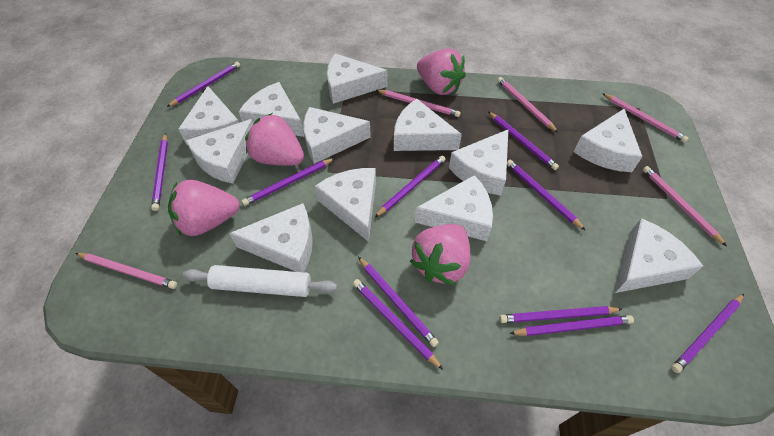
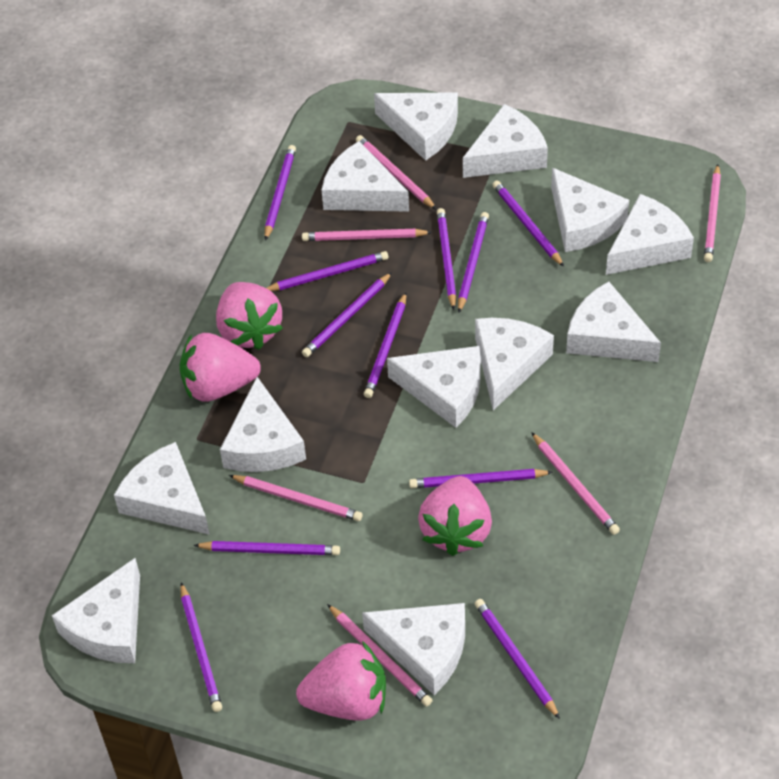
pink pencil: 5 -> 6
white rolling pin: 1 -> 0

